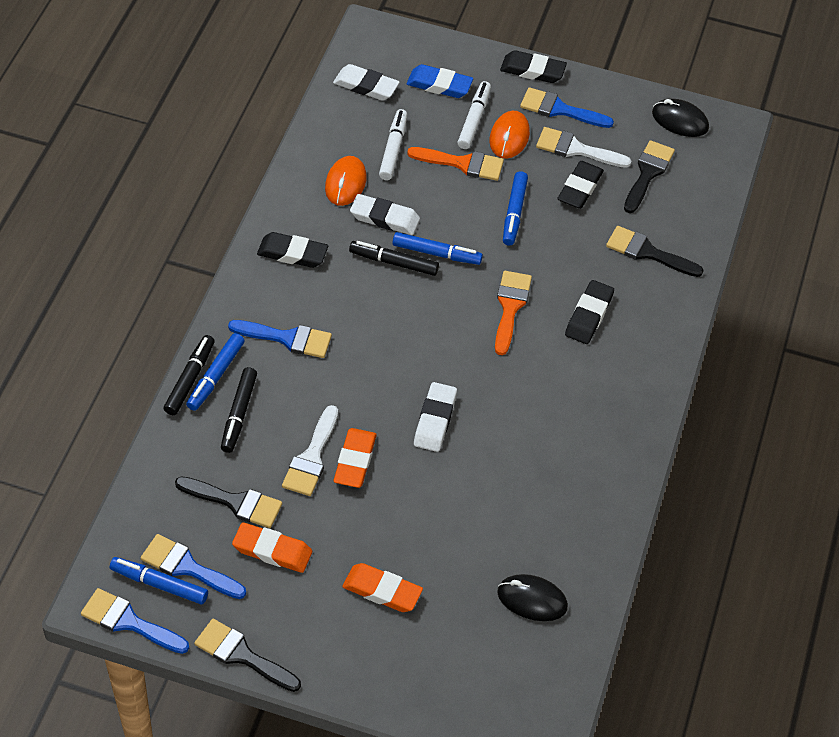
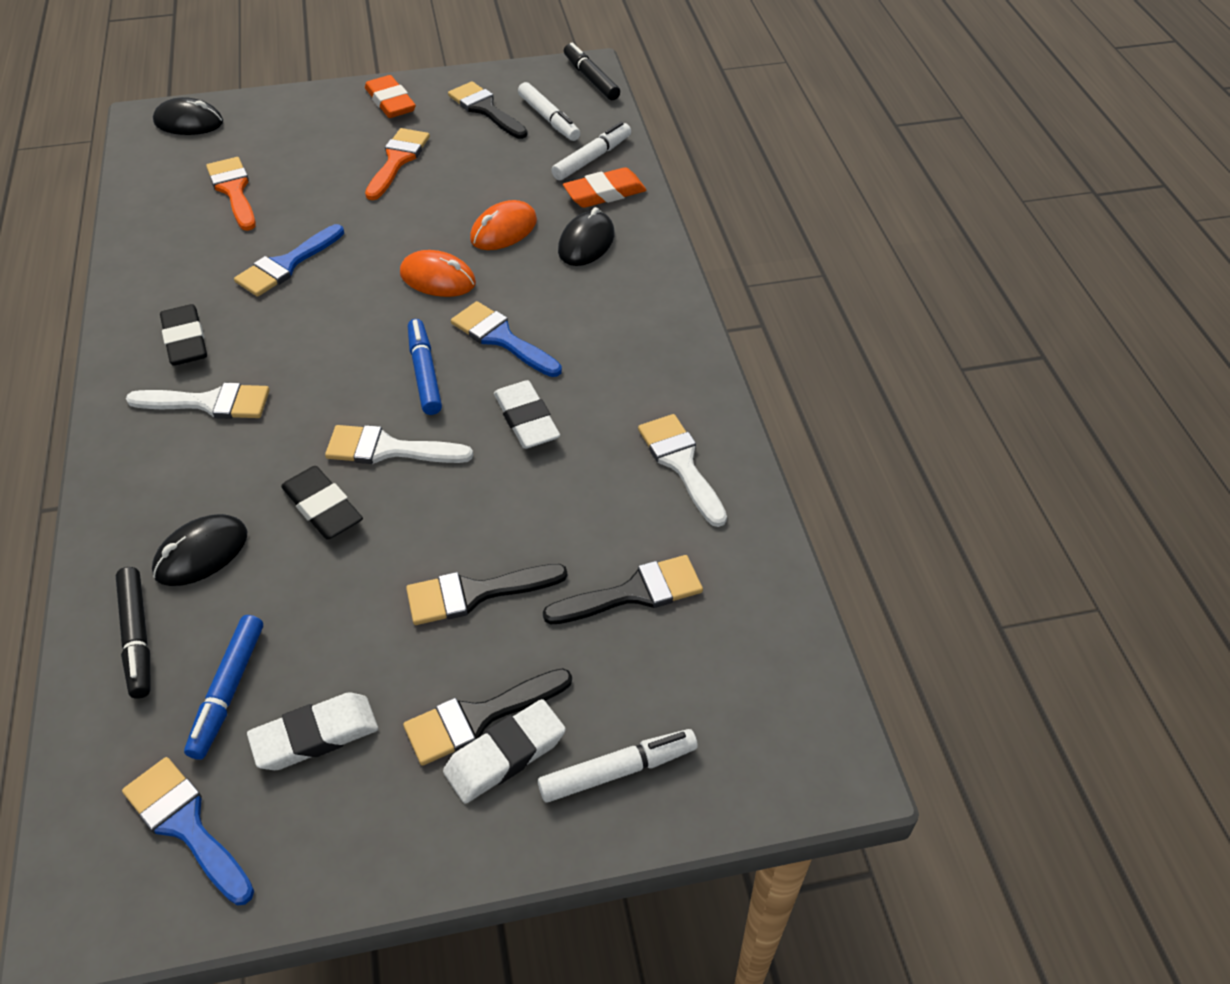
black eraser: 4 -> 2
black marker: 3 -> 2
black mouse: 2 -> 3
blue brush: 4 -> 3
blue eraser: 1 -> 0
blue marker: 4 -> 2
orange eraser: 3 -> 2
white brush: 2 -> 3
white marker: 2 -> 3

